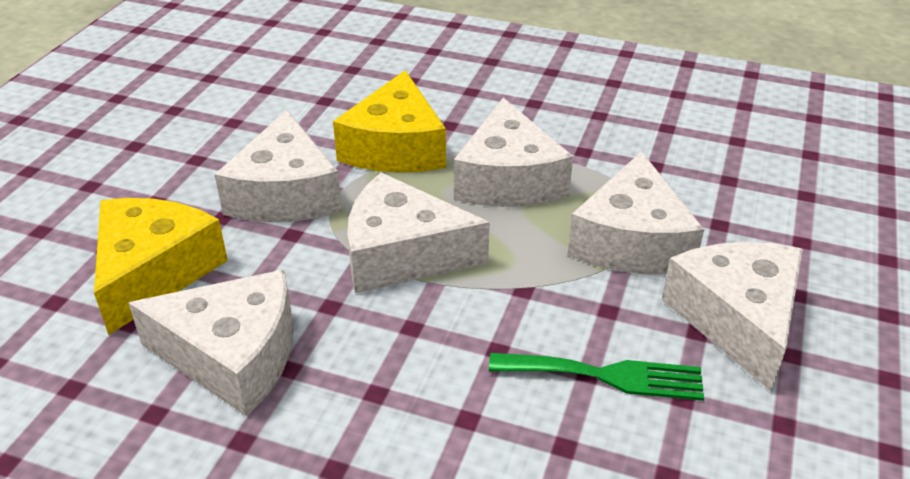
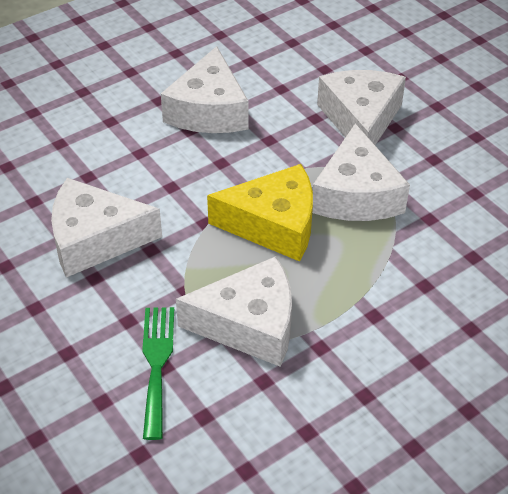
white cheese: 6 -> 5
yellow cheese: 2 -> 1

